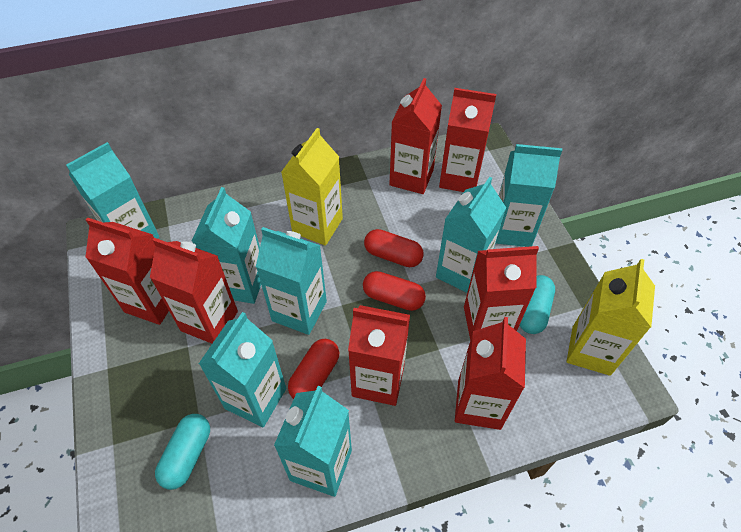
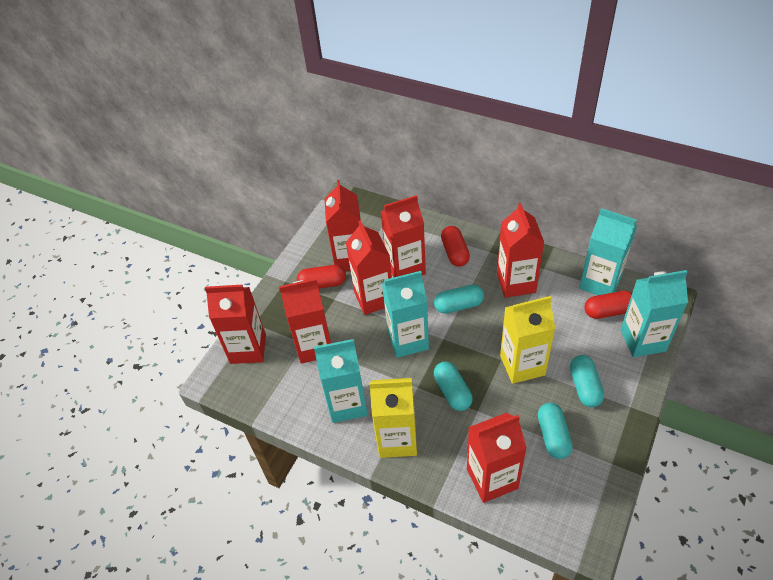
turquoise capsule: 2 -> 4
turquoise carton: 7 -> 4

